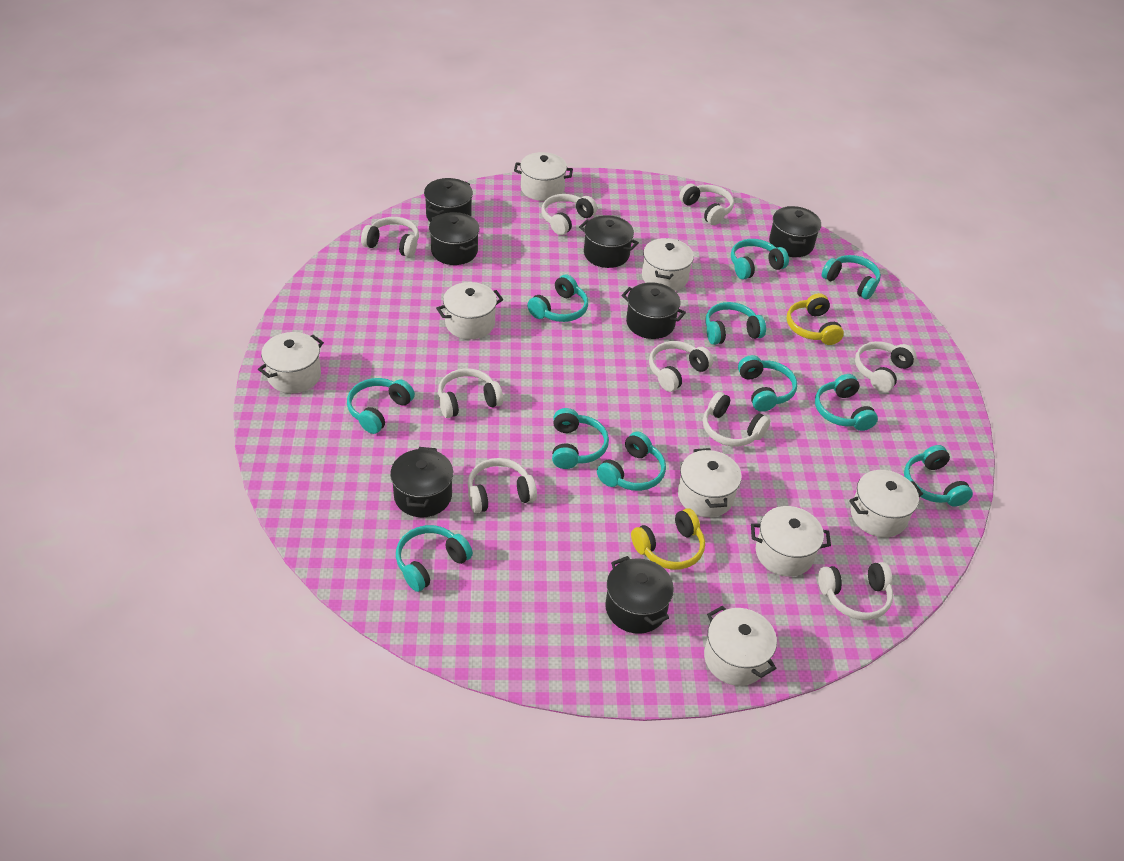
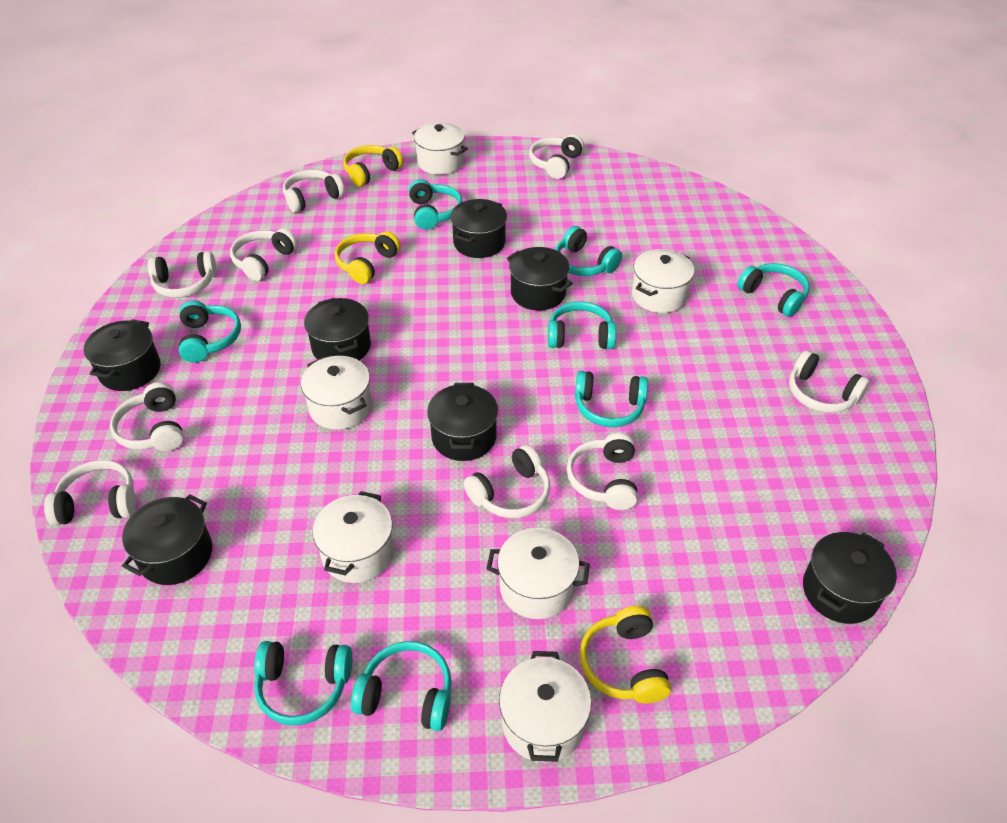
turquoise headphones: 11 -> 8
white pot: 8 -> 6
yellow headphones: 2 -> 3

